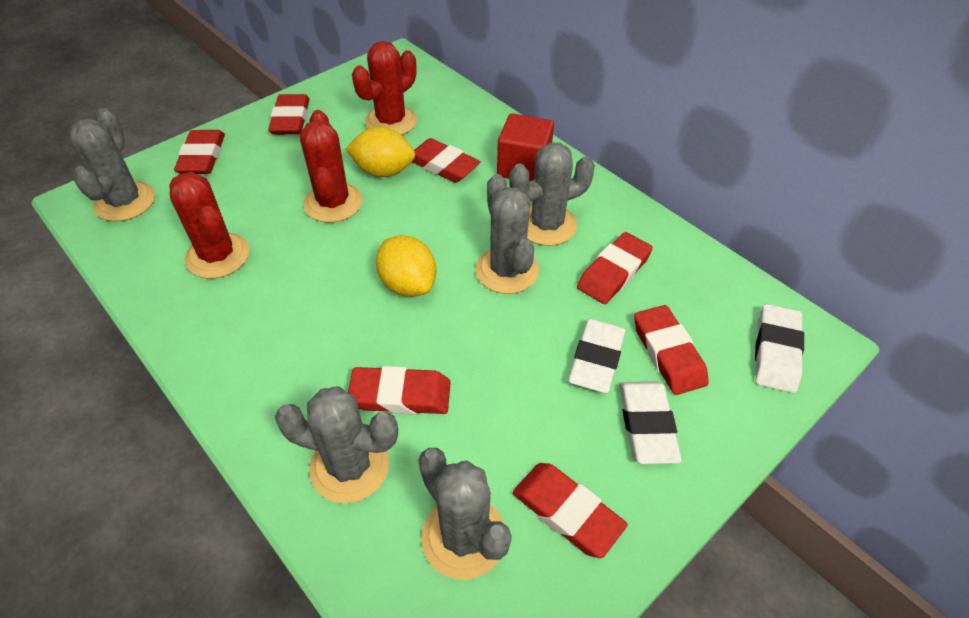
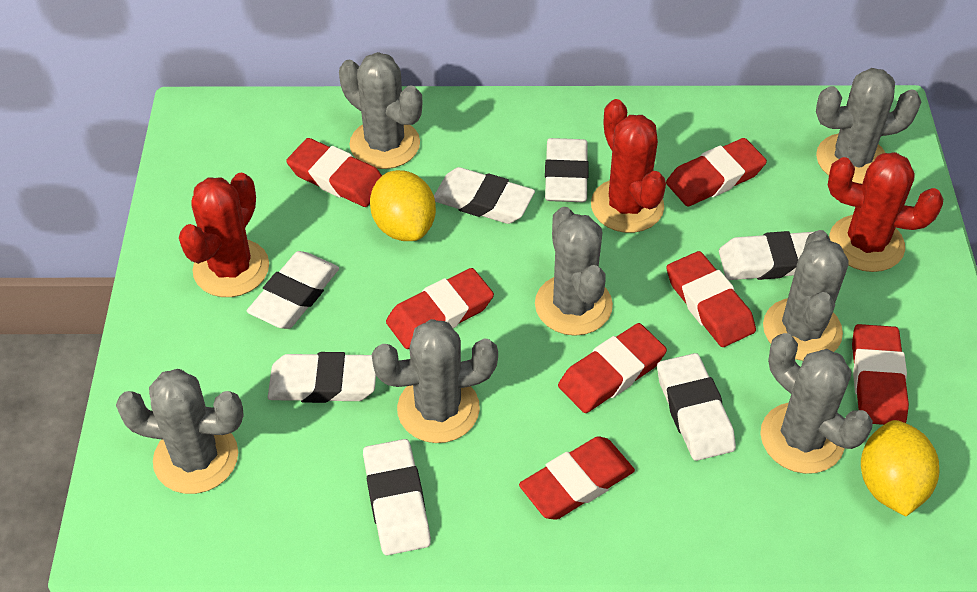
grey cactus: 5 -> 7
red cube: 1 -> 0
white eraser: 3 -> 7

